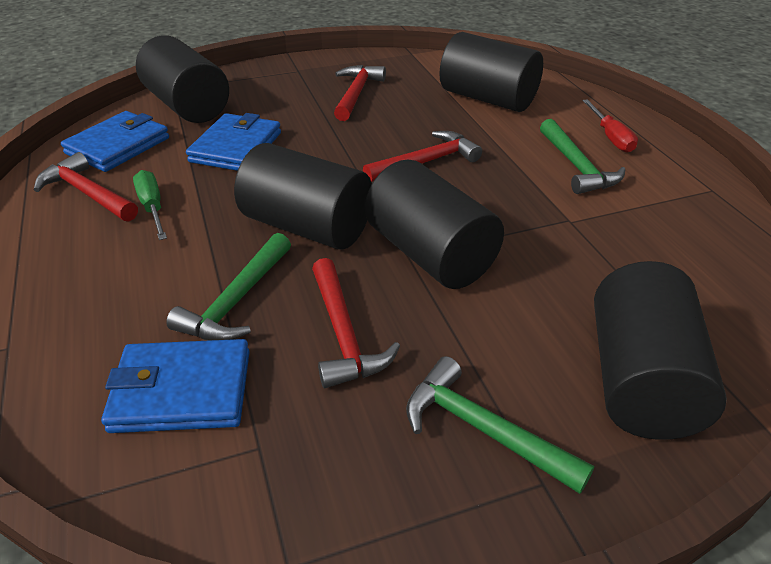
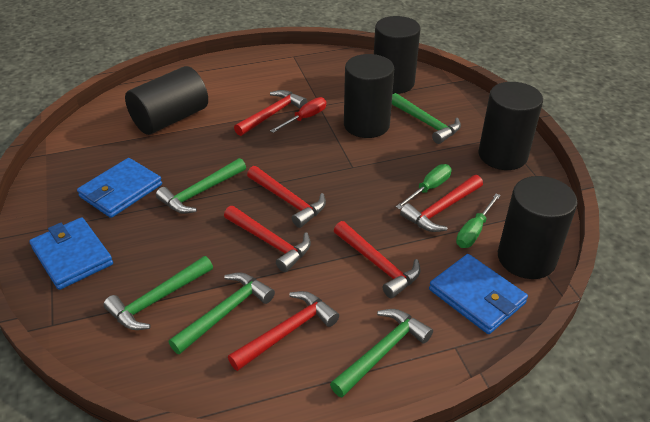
green hammer: 3 -> 5
green screwdriver: 1 -> 2
red hammer: 4 -> 6

